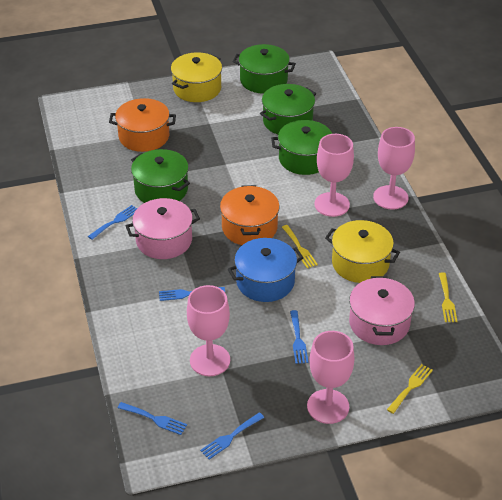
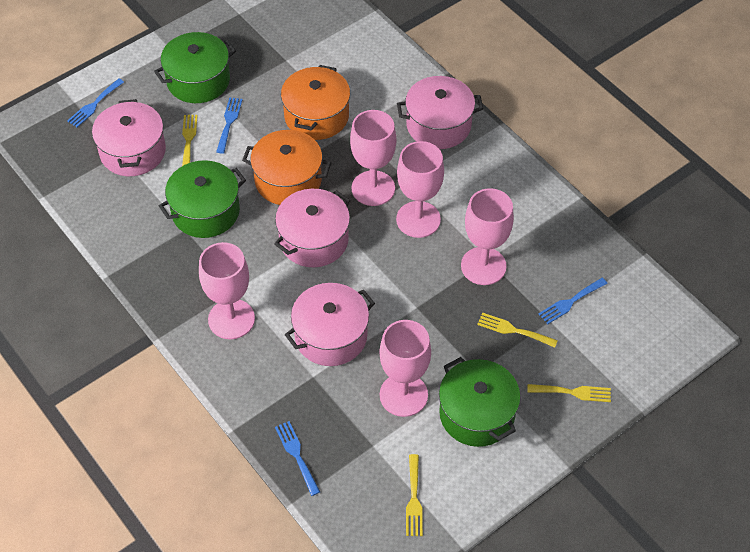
blue fork: 5 -> 4
blue pot: 1 -> 0
green pot: 4 -> 3
pink goblet: 4 -> 5
pink pot: 2 -> 4
yellow fork: 3 -> 4
yellow pot: 2 -> 0

